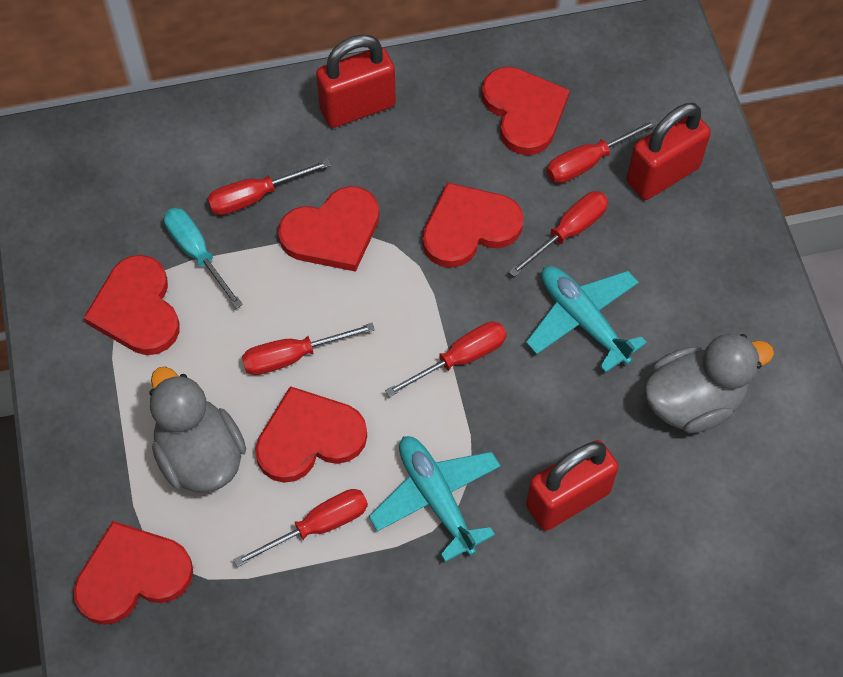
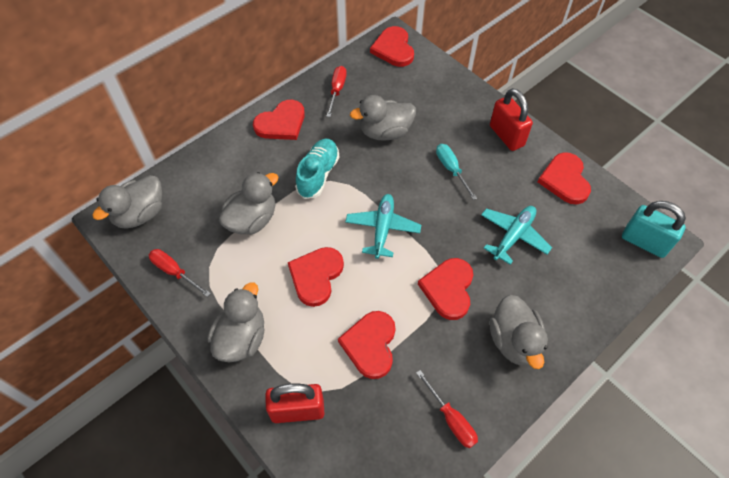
grey duck: 2 -> 5
red padlock: 3 -> 2
red screwdriver: 6 -> 3
turquoise padlock: 0 -> 1
turquoise shoe: 0 -> 1

